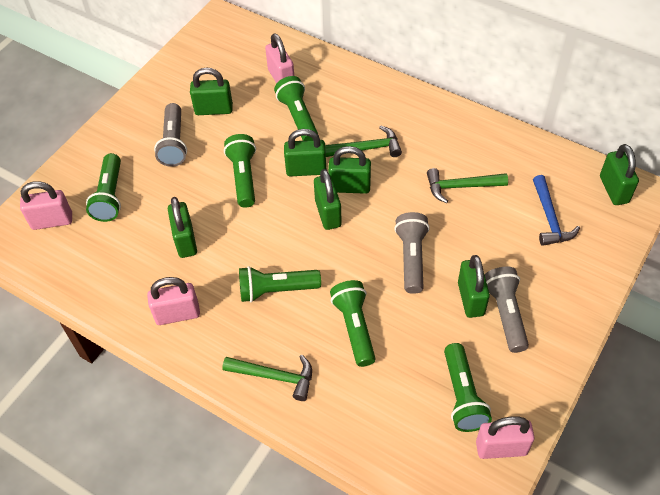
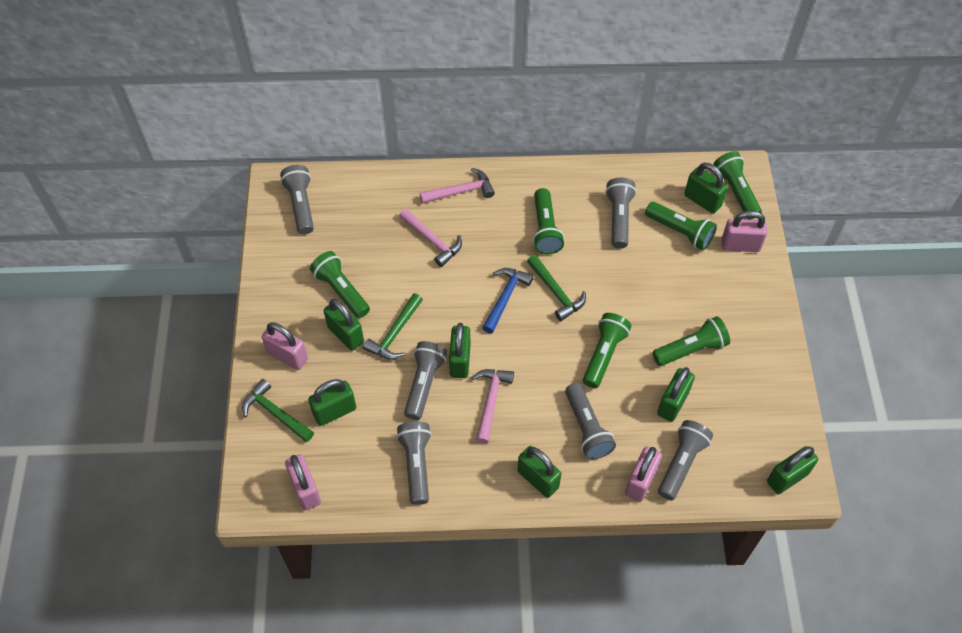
grey flashlight: 3 -> 6
pink hammer: 0 -> 3

